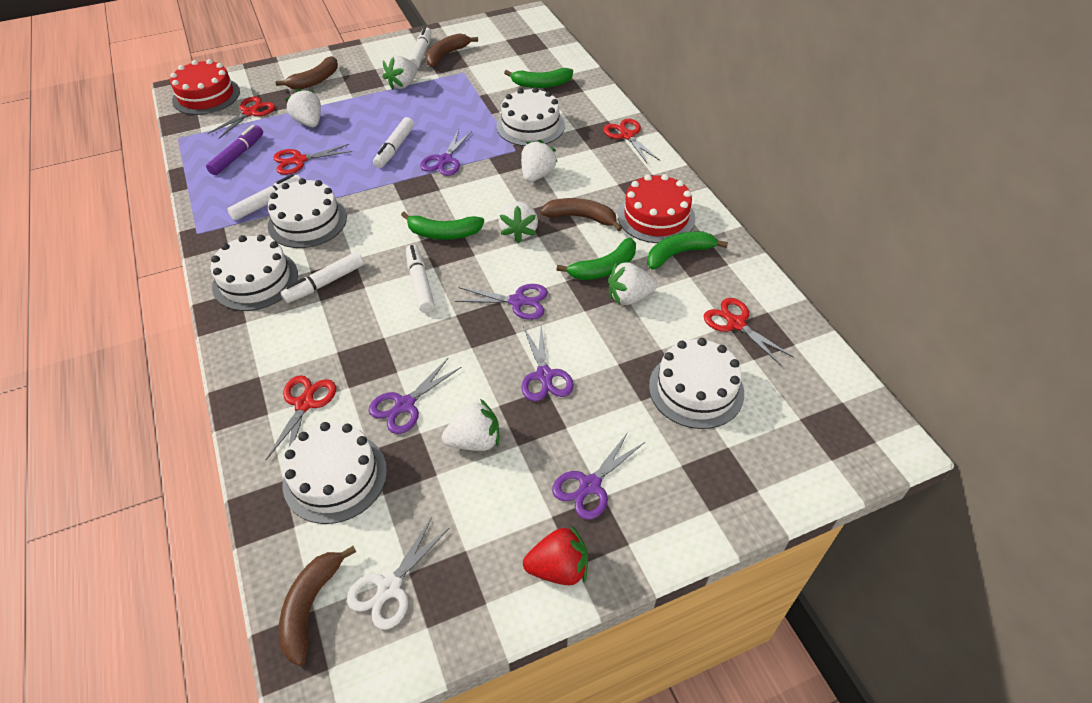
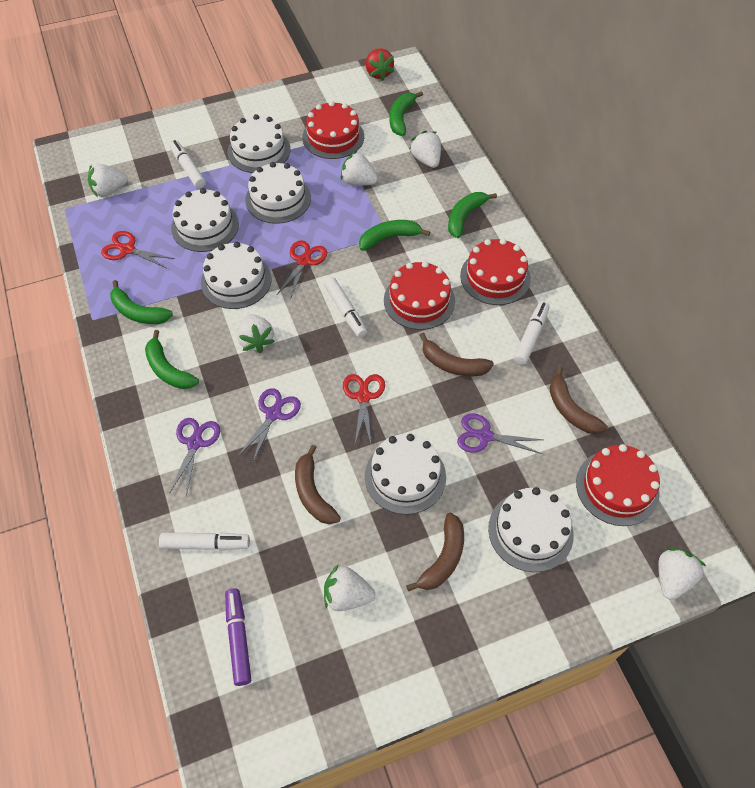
green banana: 4 -> 5
purple scissors: 5 -> 3
red cake: 2 -> 4
red scissors: 5 -> 3
white cake: 5 -> 6
white marker: 5 -> 4
white scissors: 1 -> 0

